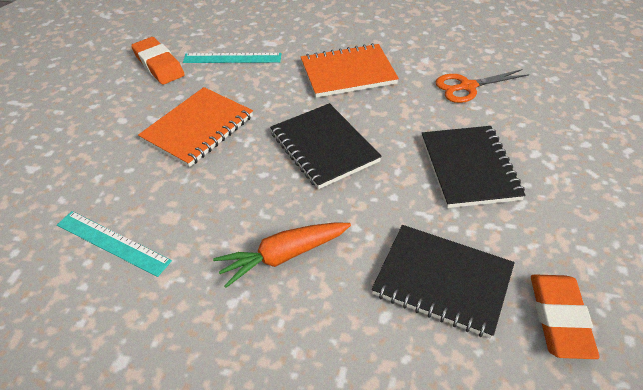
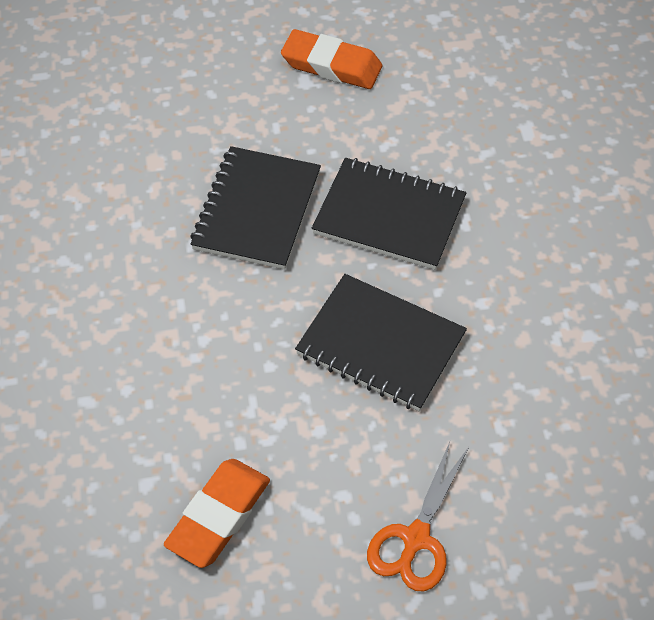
orange carrot: 1 -> 0
orange notebook: 2 -> 0
turquoise ruler: 2 -> 0

